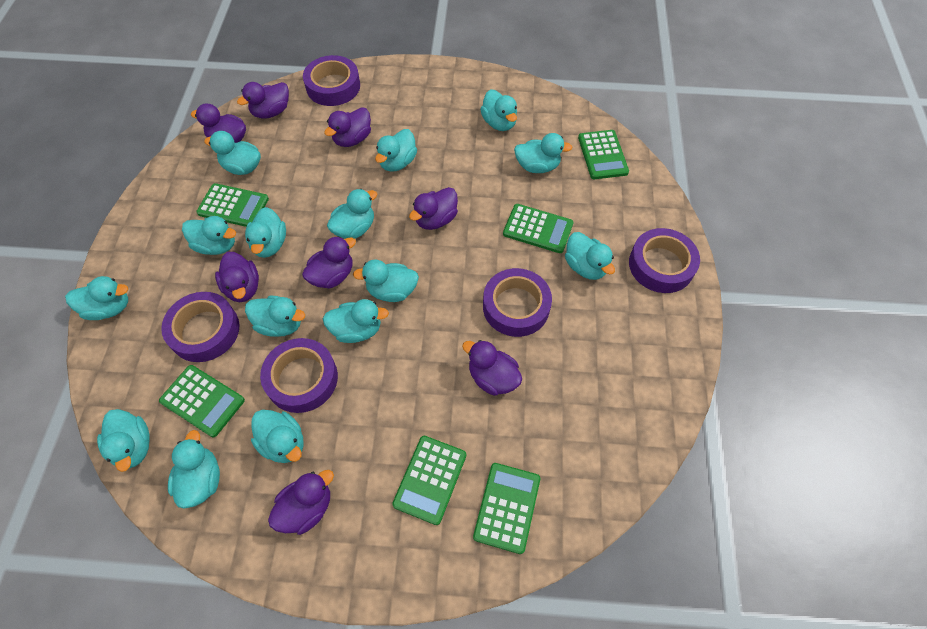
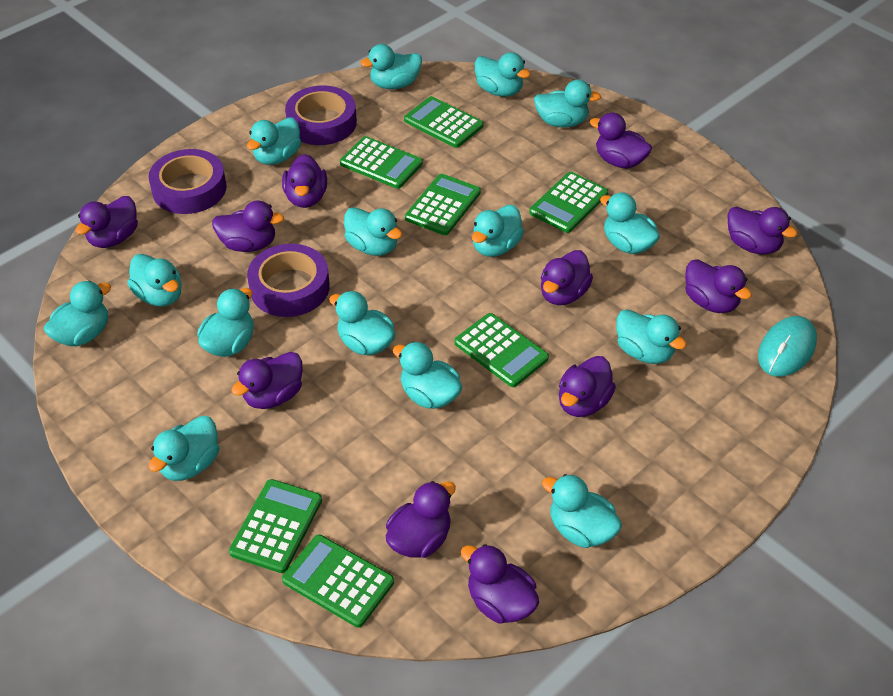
green calculator: 6 -> 7
purple duck: 8 -> 11
purple tape: 5 -> 3
turquoise mouse: 0 -> 1

